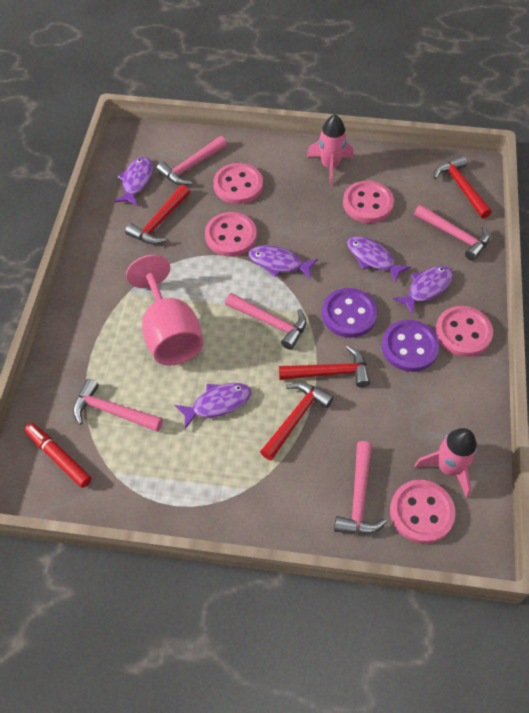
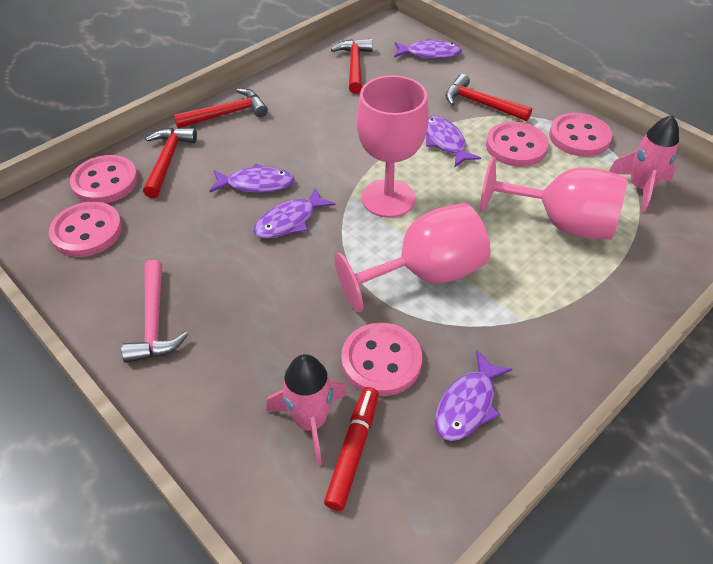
pink goblet: 1 -> 3
pink hammer: 5 -> 1
purple button: 2 -> 0

